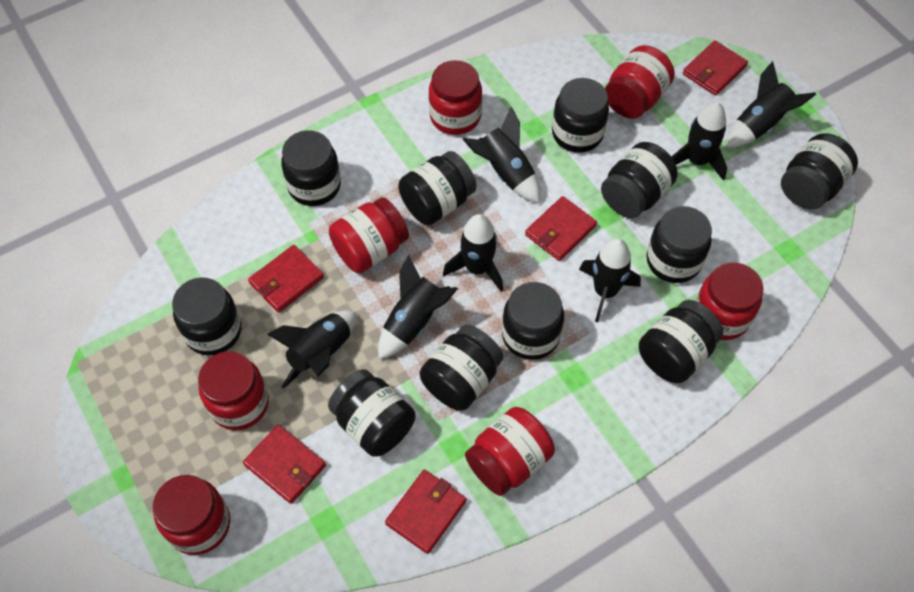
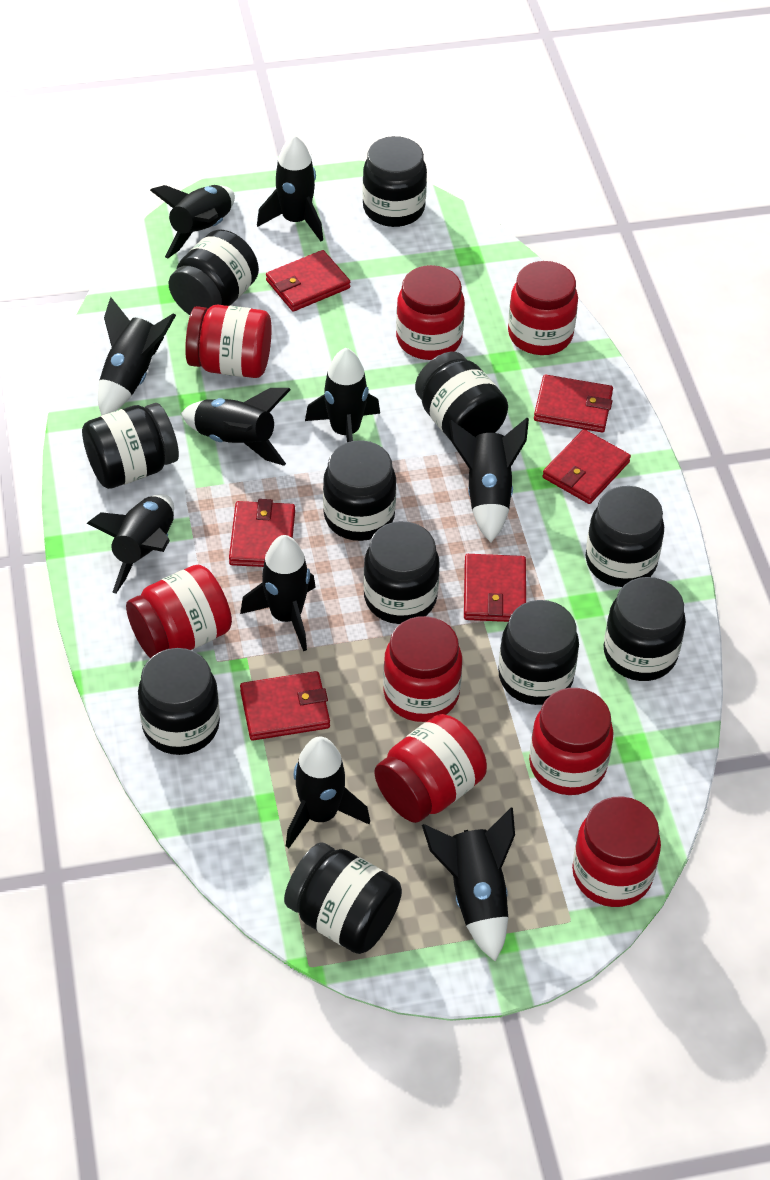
black rocket: 7 -> 10
red jar: 7 -> 8
red wallet: 5 -> 6

